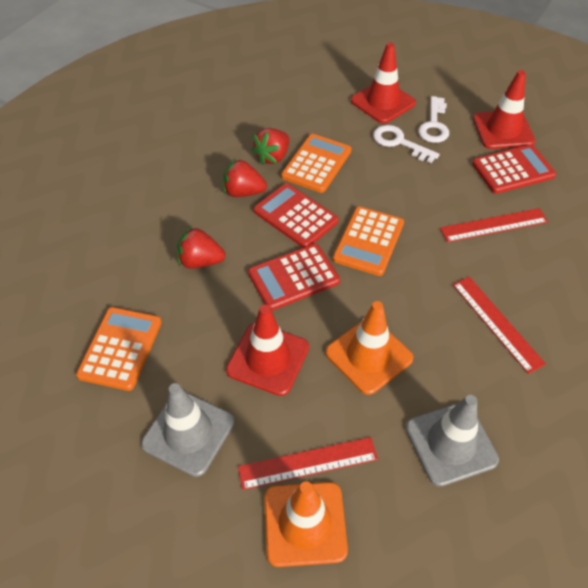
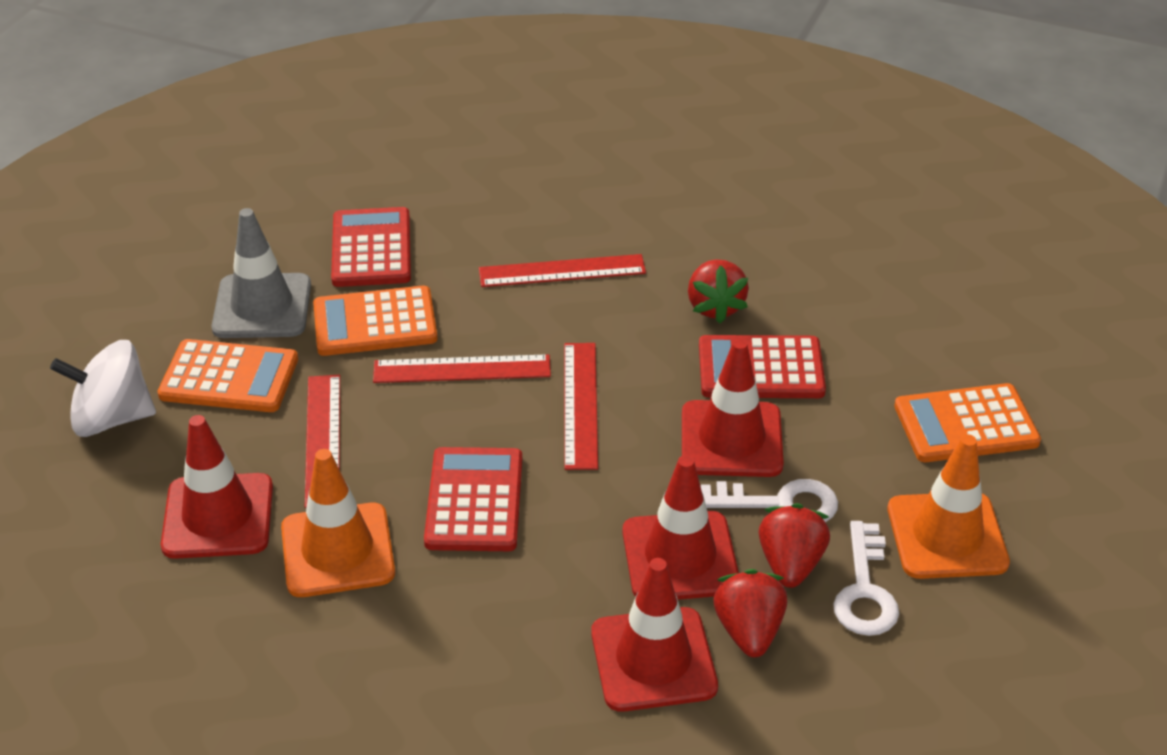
grey traffic cone: 2 -> 1
red ruler: 3 -> 4
red traffic cone: 3 -> 4
white spinning top: 0 -> 1

